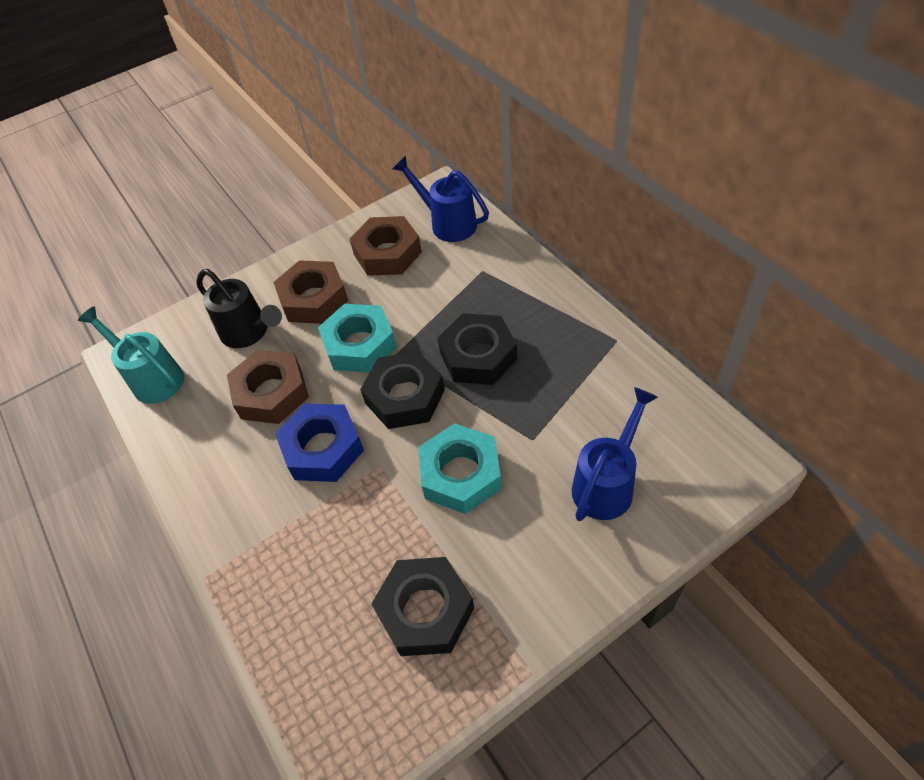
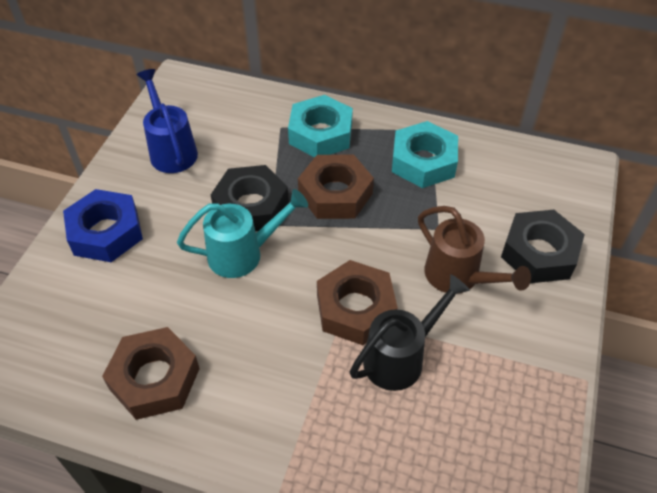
black nut: 3 -> 2
blue watering can: 2 -> 1
brown watering can: 0 -> 1

